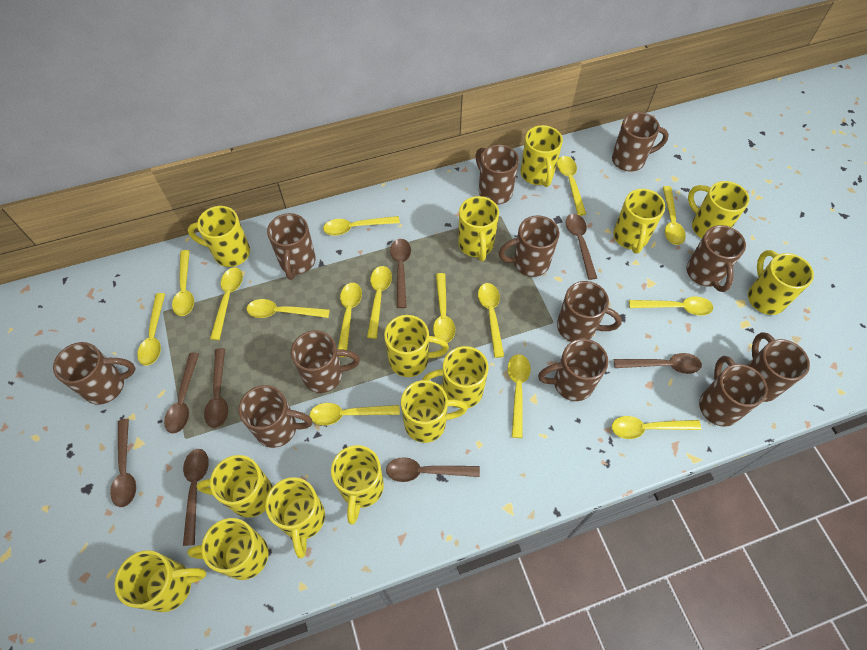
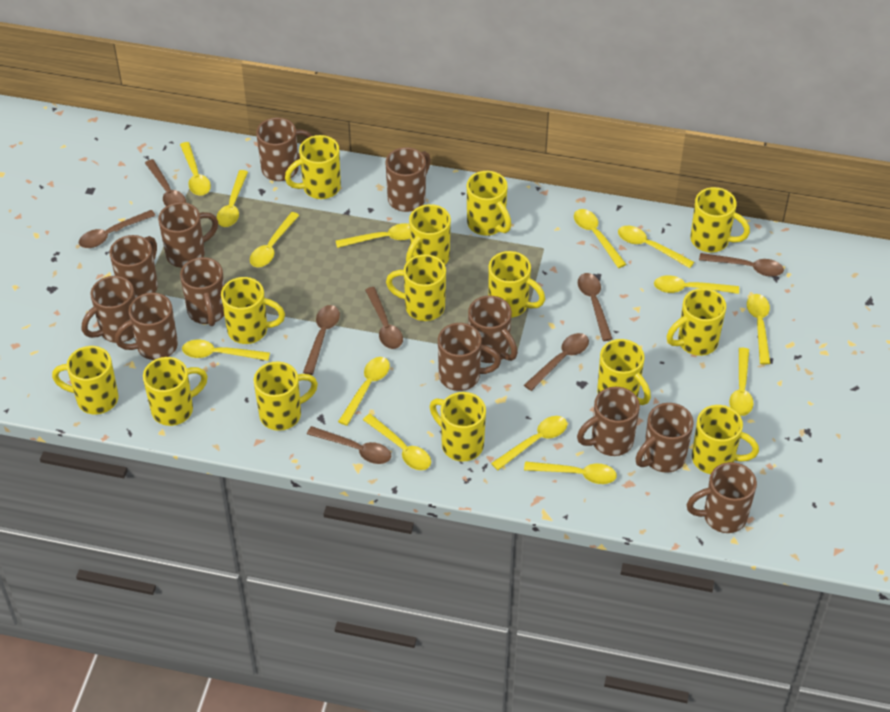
yellow spoon: 15 -> 14

